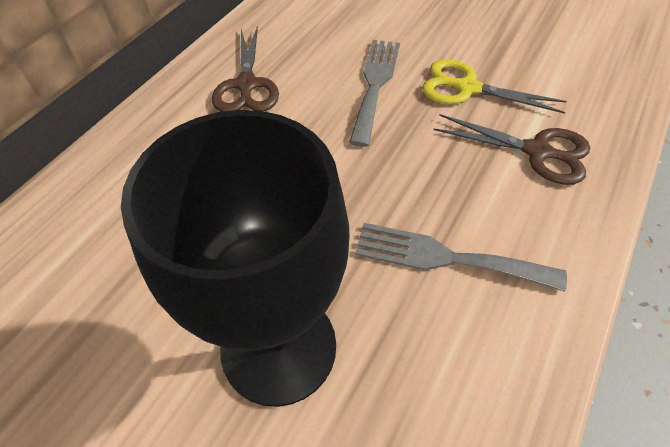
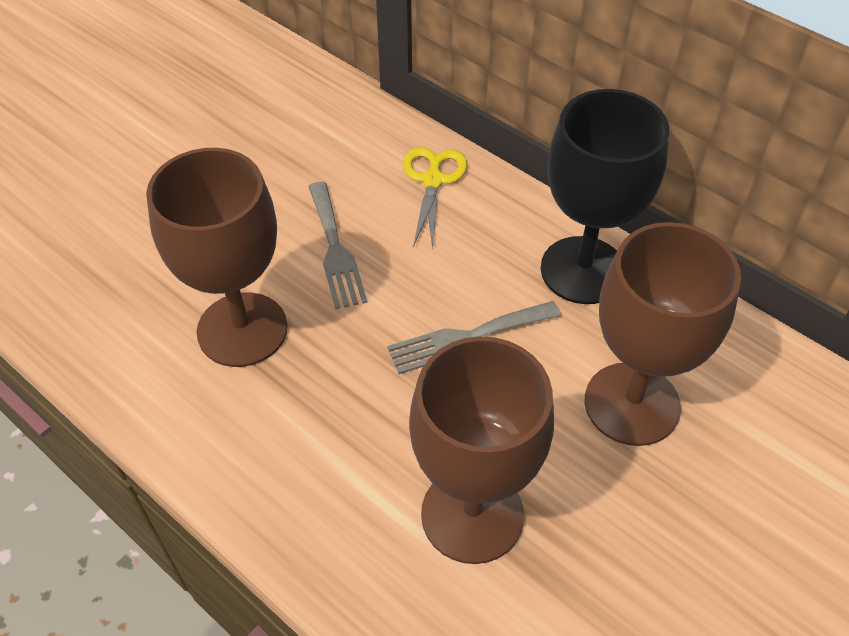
brown goblet: 0 -> 3
brown scissors: 2 -> 0

